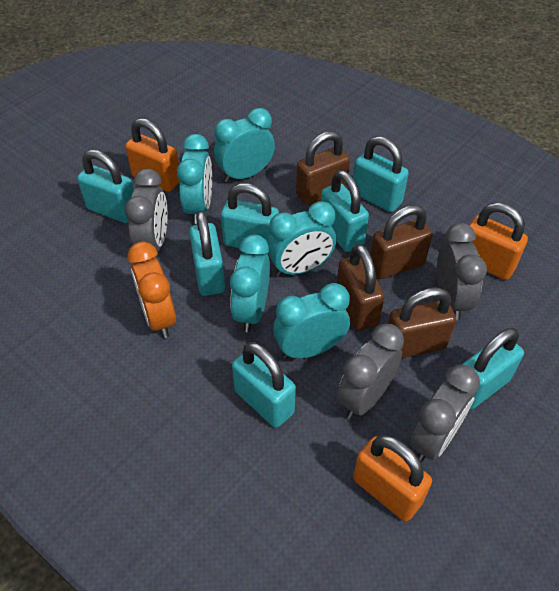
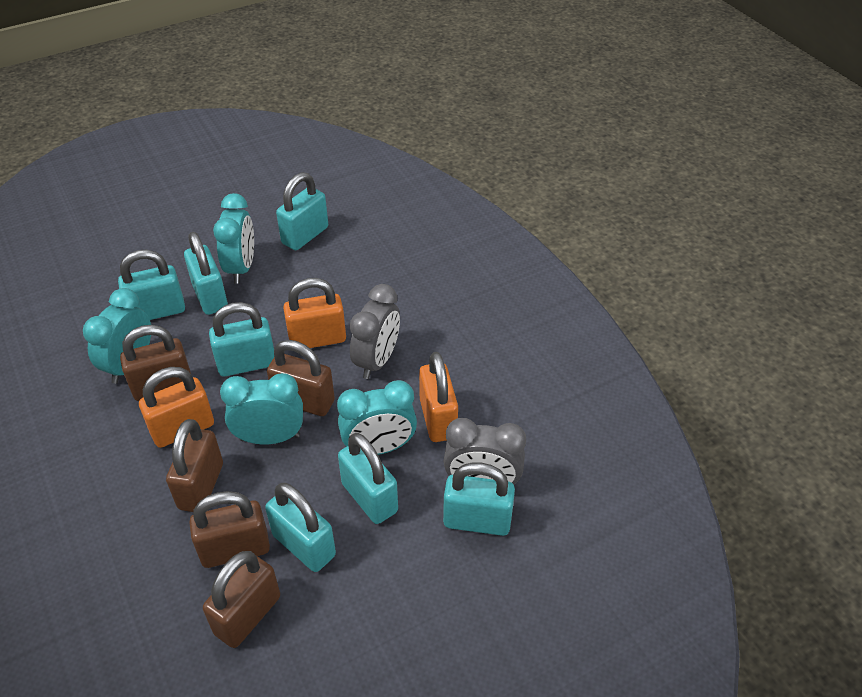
brown padlock: 4 -> 5
grey clock: 4 -> 2
orange clock: 1 -> 0
turquoise clock: 5 -> 4

